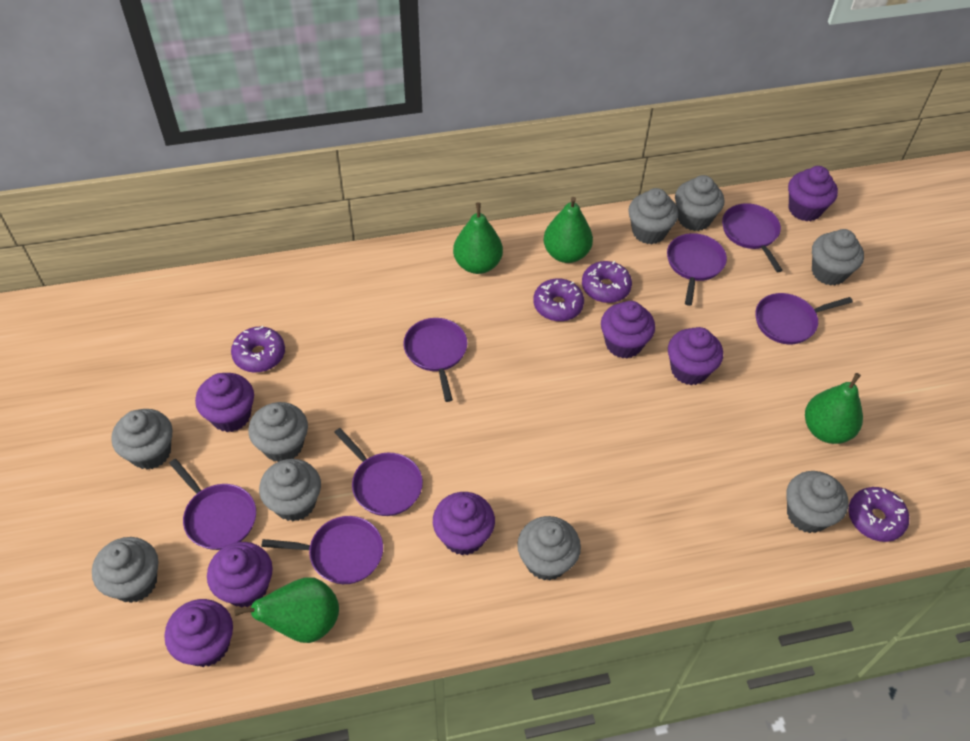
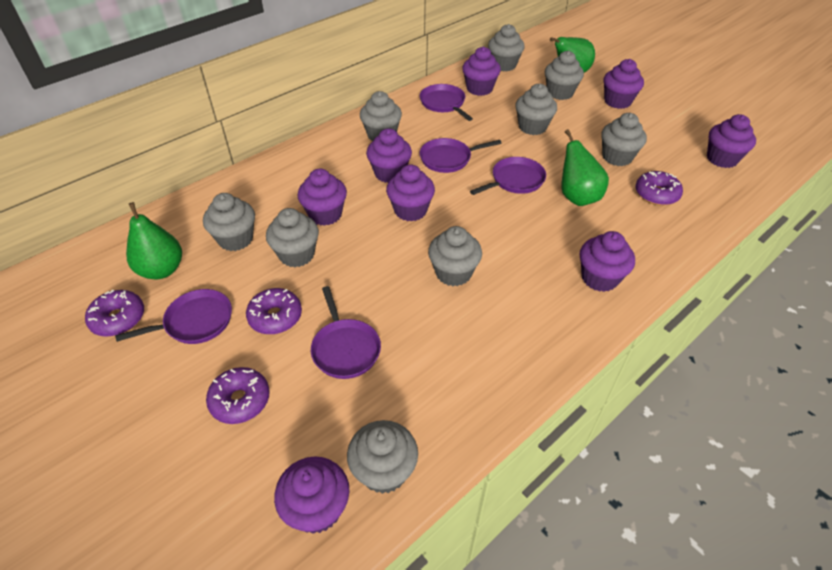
green pear: 4 -> 3
purple cupcake: 7 -> 8
purple pan: 7 -> 5

